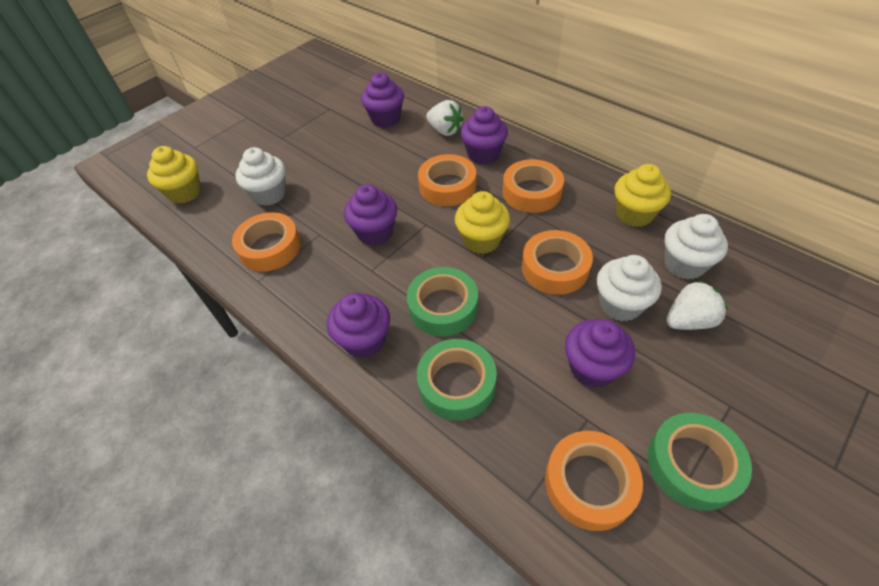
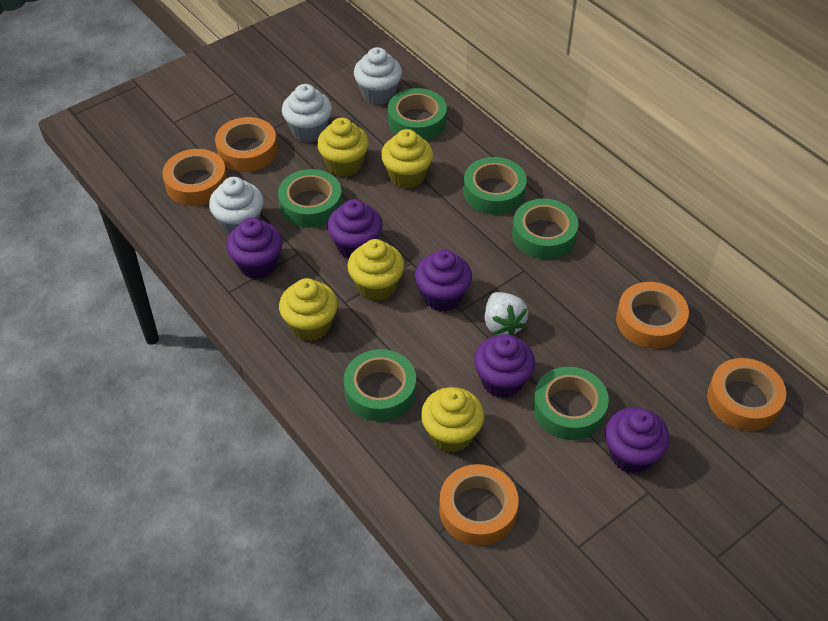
green tape: 3 -> 6
white strawberry: 2 -> 1
yellow cupcake: 3 -> 5

